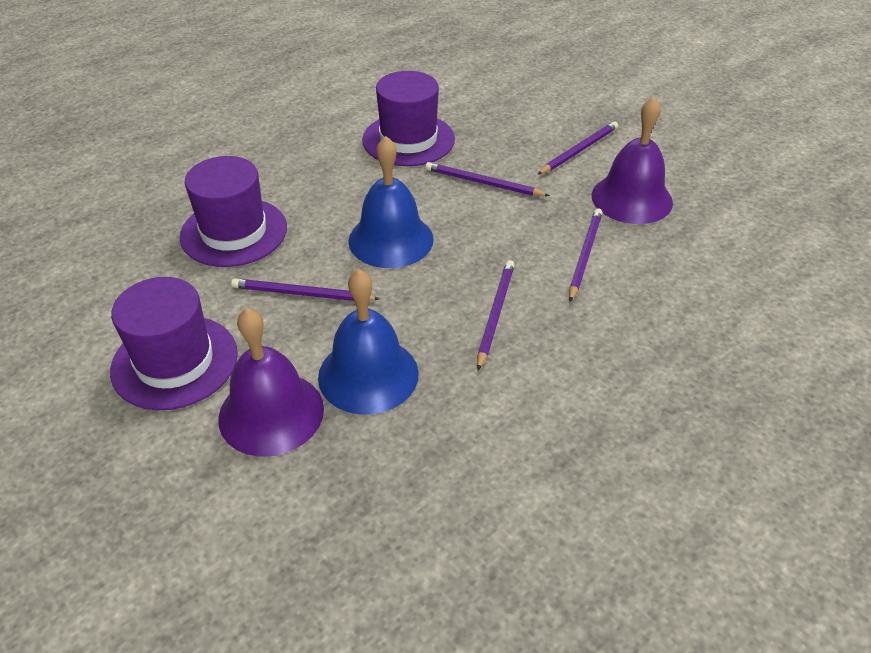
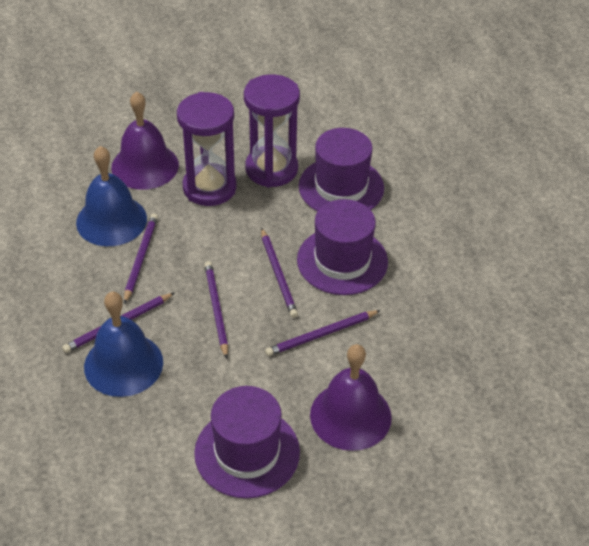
purple hourglass: 0 -> 2

